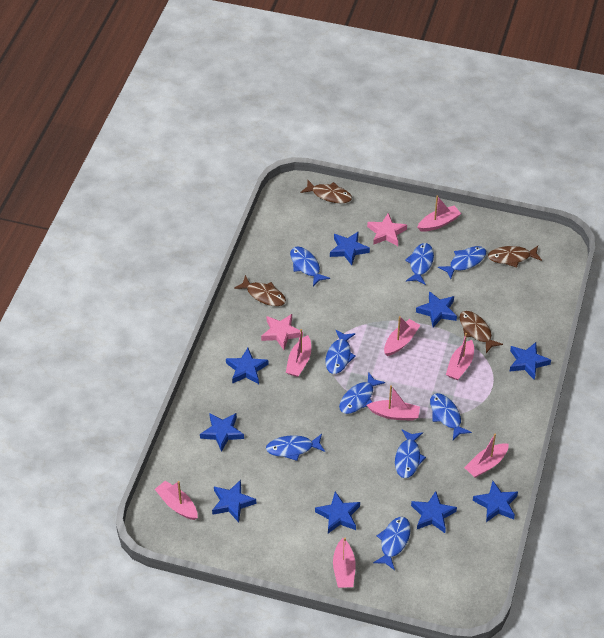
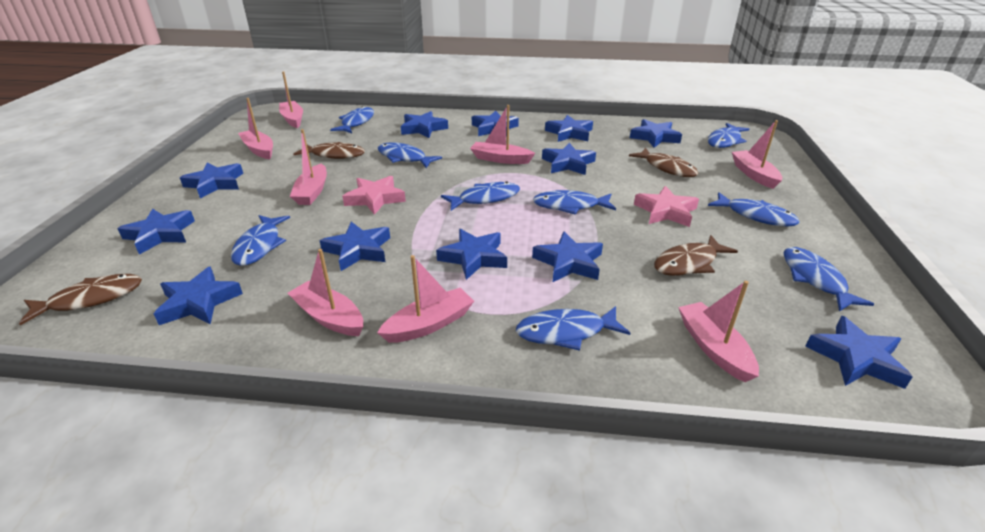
blue star: 9 -> 12

